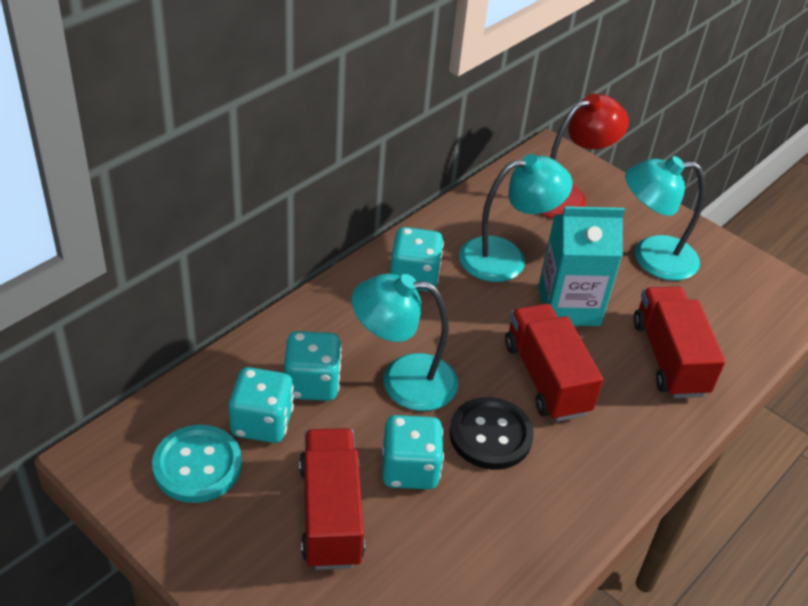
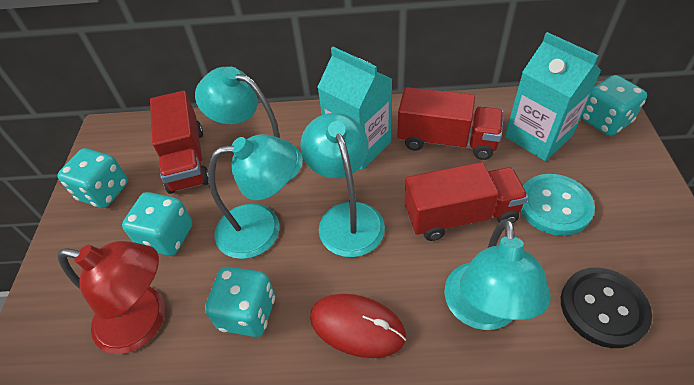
red mouse: 0 -> 1
turquoise carton: 1 -> 2
turquoise lamp: 3 -> 4

